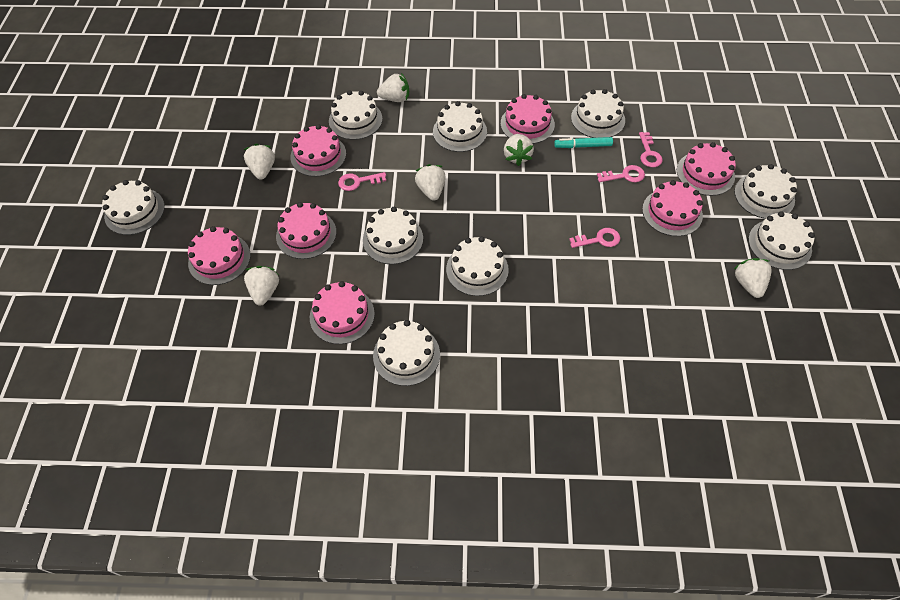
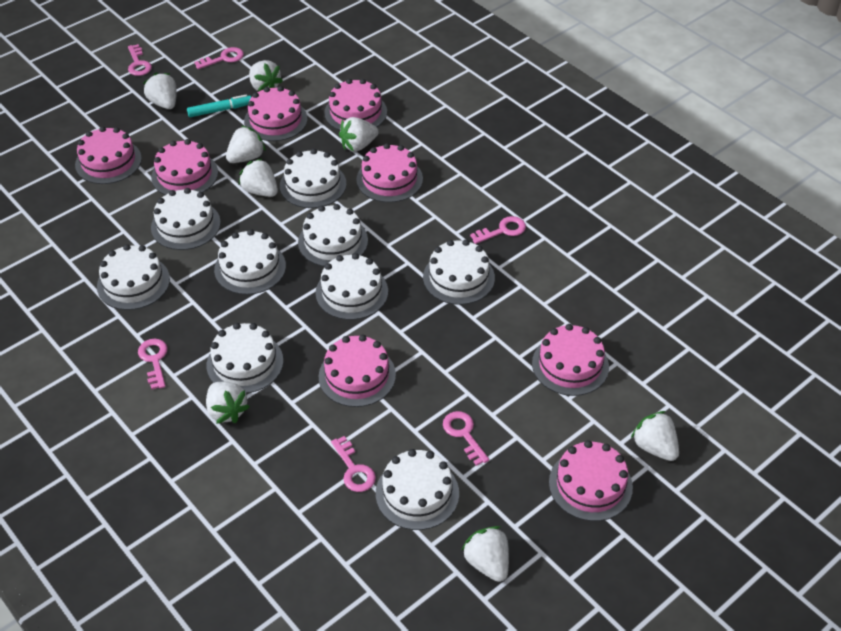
pink cake: 7 -> 8
pink key: 4 -> 6
white strawberry: 6 -> 8

